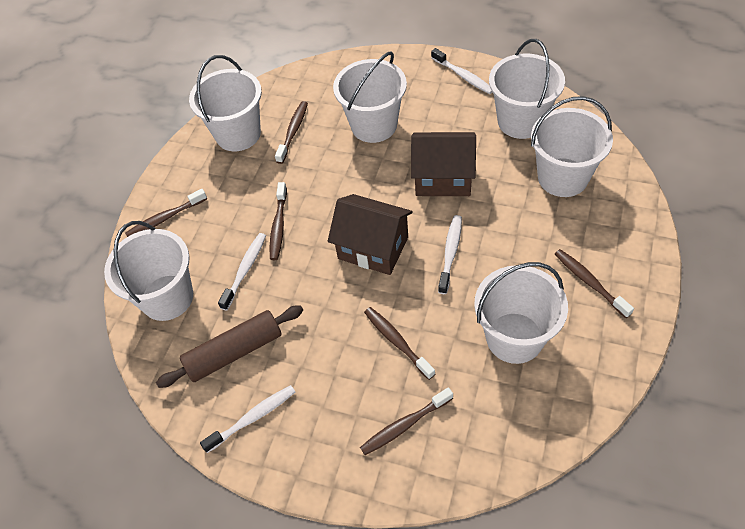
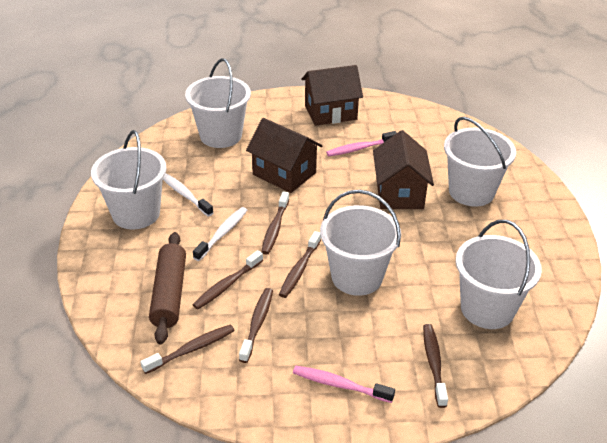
brown house: 2 -> 3
pink toothbrush: 0 -> 2
white bucket: 6 -> 5
white toothbrush: 4 -> 2

